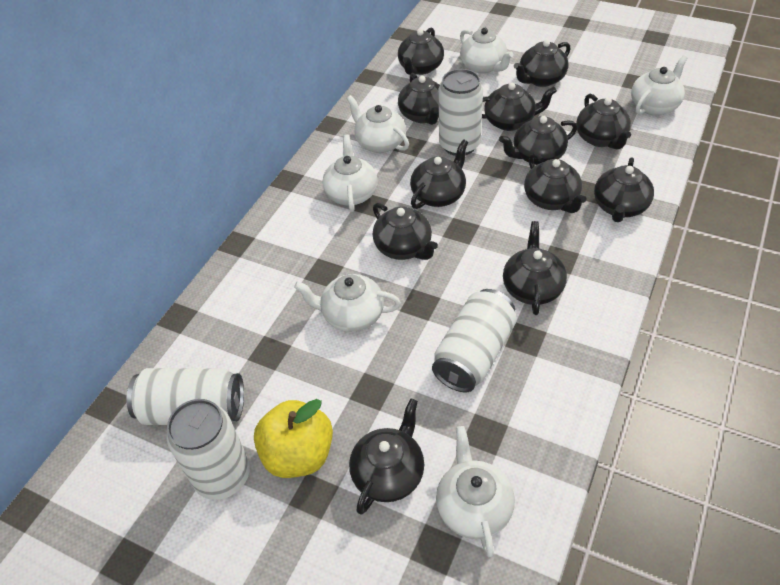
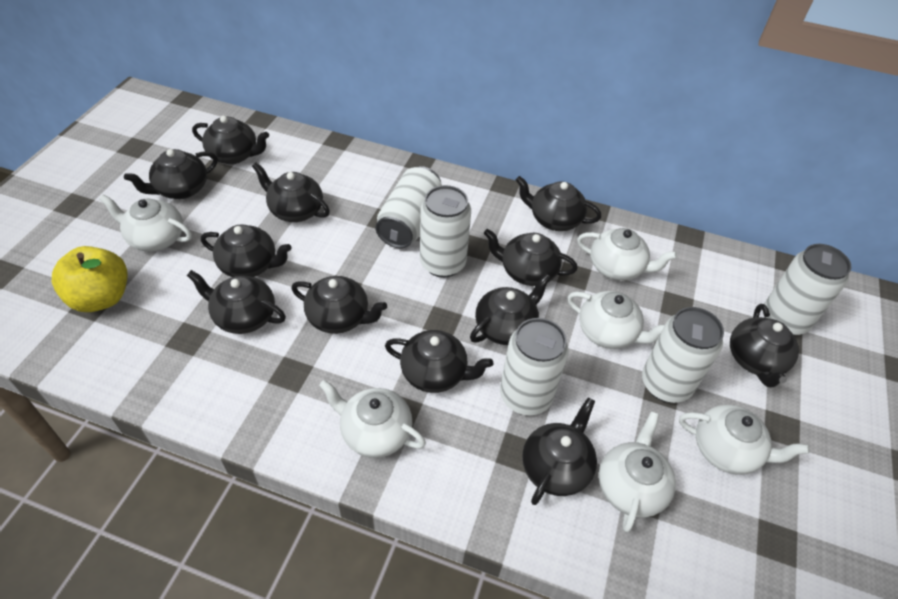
white can: 4 -> 5

